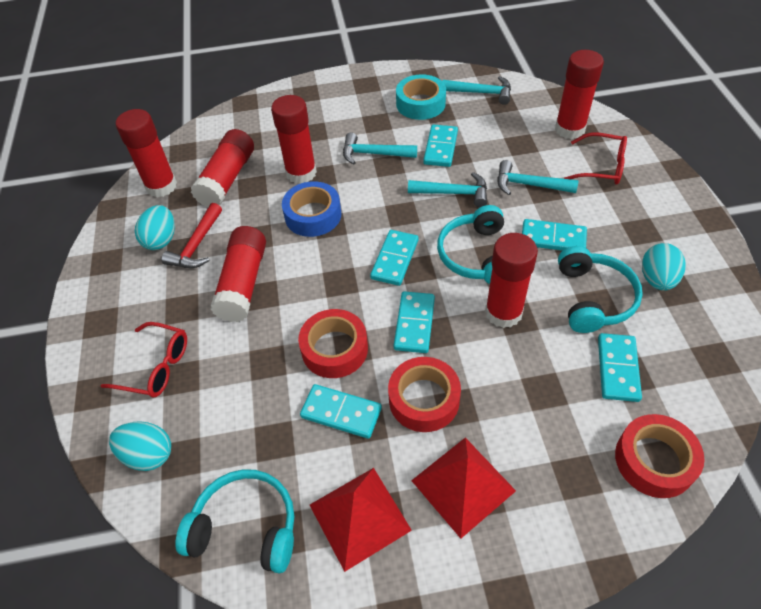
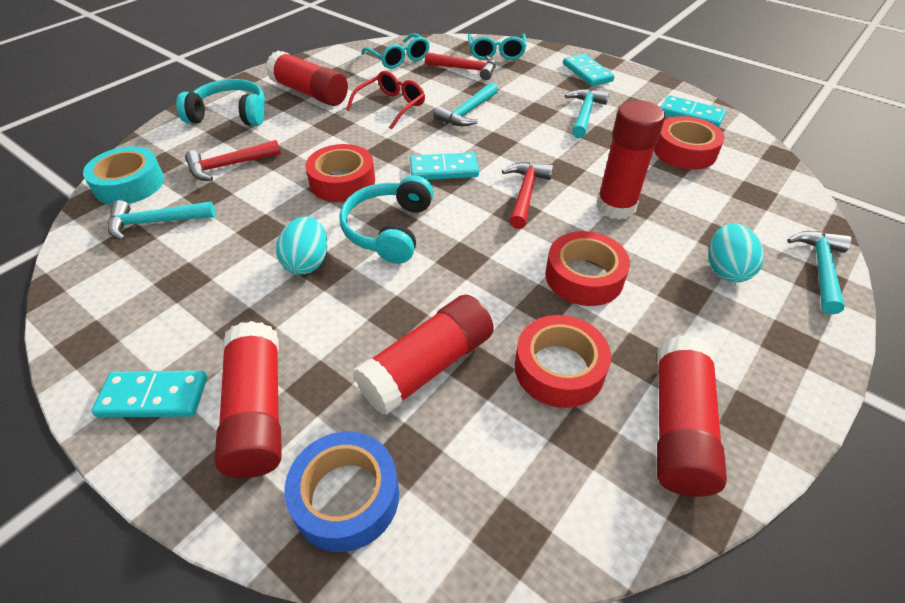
red glasses: 2 -> 1
red glue stick: 6 -> 5
red hammer: 1 -> 3
red pyramid: 2 -> 0
red tape: 3 -> 4
turquoise domino: 6 -> 4
turquoise egg: 3 -> 2
turquoise glasses: 0 -> 2
turquoise headphones: 3 -> 2

